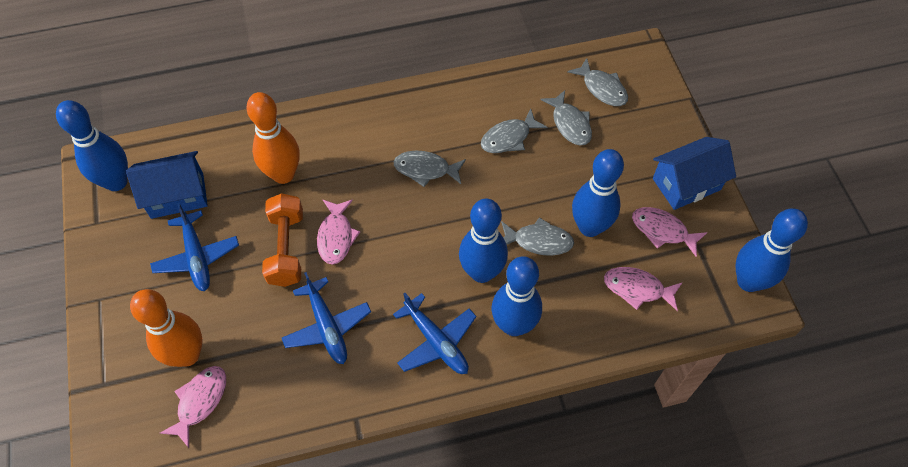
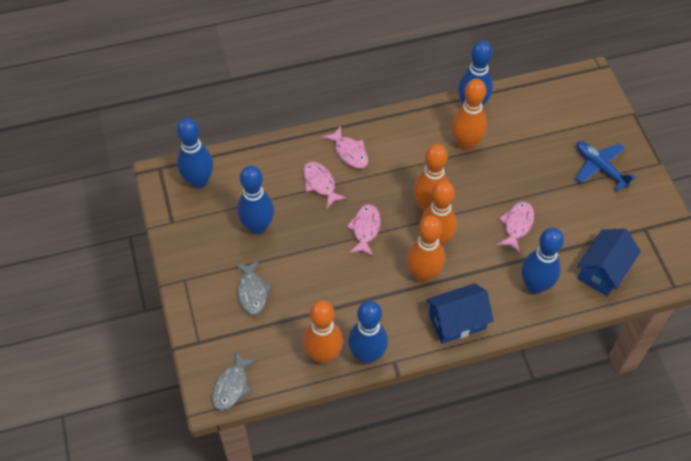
blue plane: 3 -> 1
grey fish: 5 -> 2
orange bowling pin: 2 -> 5
orange dumbbell: 1 -> 0

